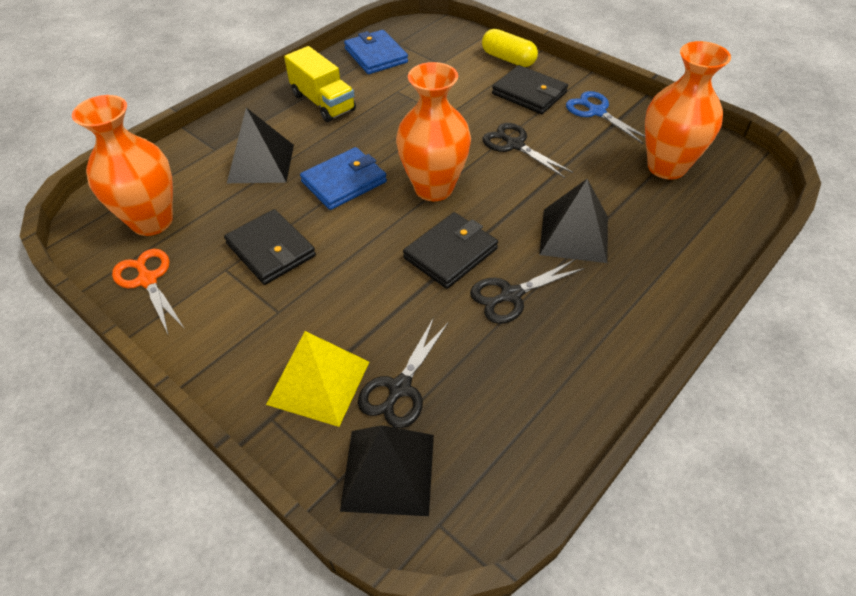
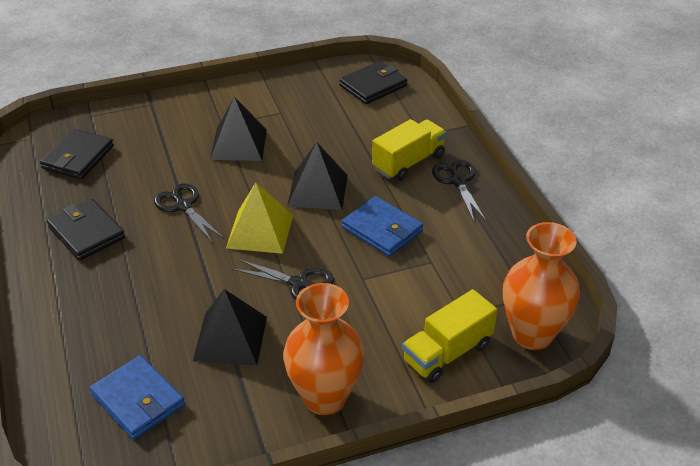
blue scissors: 1 -> 0
orange scissors: 1 -> 0
orange vase: 3 -> 2
yellow capsule: 1 -> 0
yellow truck: 1 -> 2

